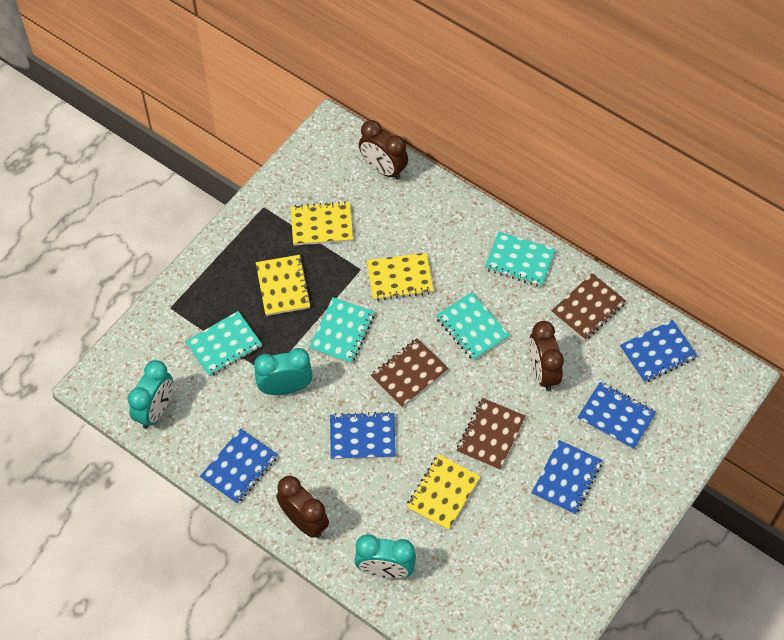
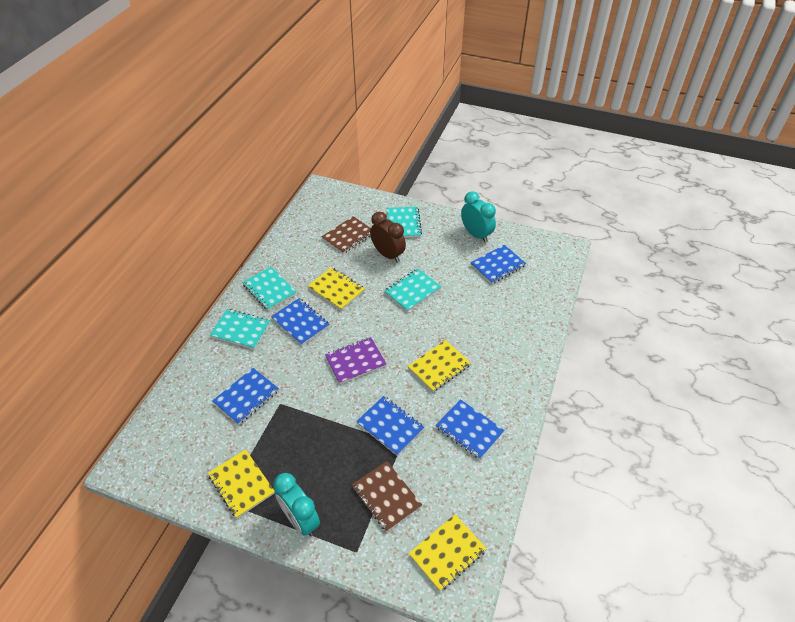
brown clock: 3 -> 1
brown notebook: 3 -> 2
purple notebook: 0 -> 1
turquoise clock: 3 -> 2

